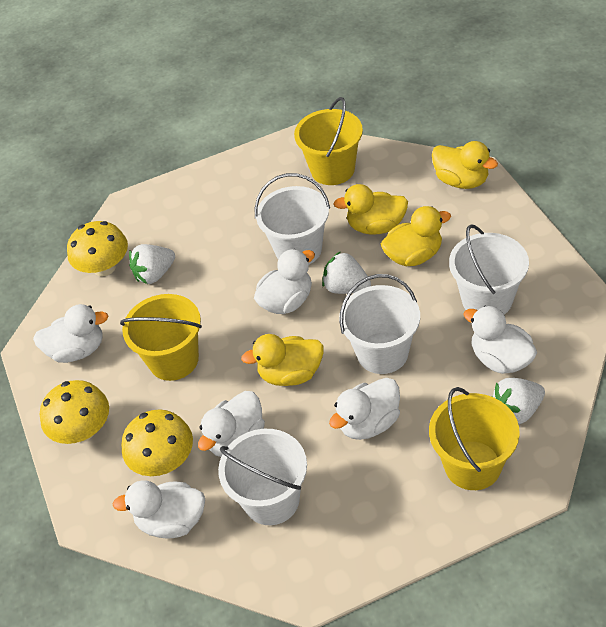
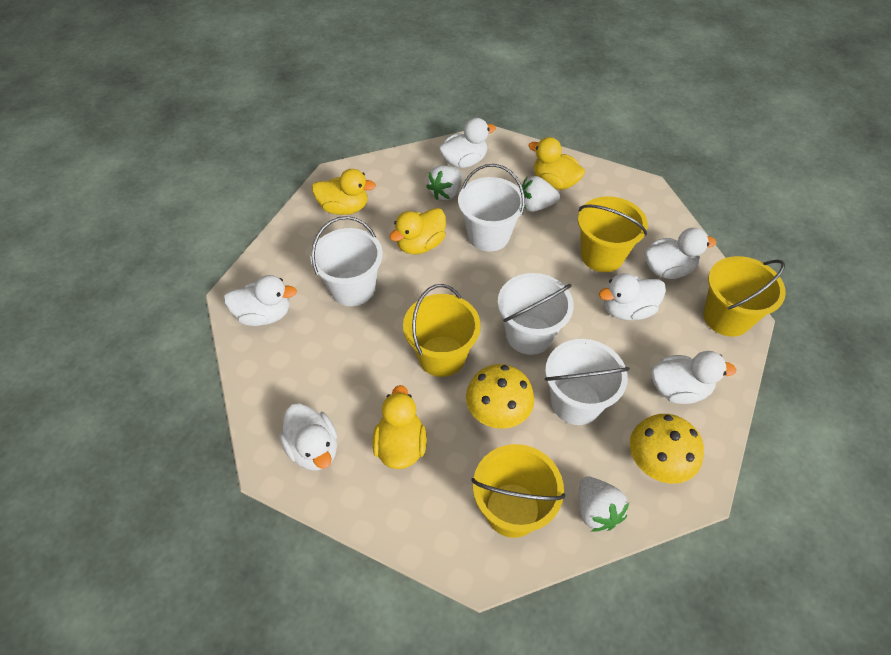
yellow bucket: 3 -> 4
yellow mushroom: 3 -> 2

